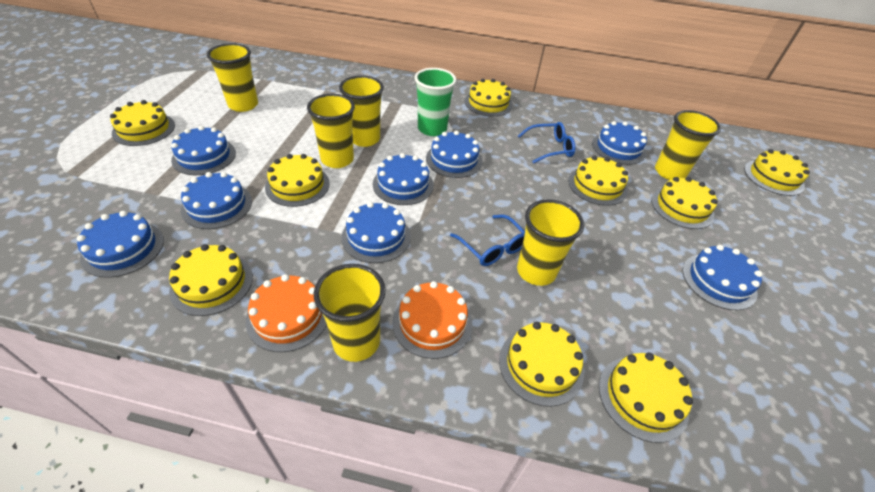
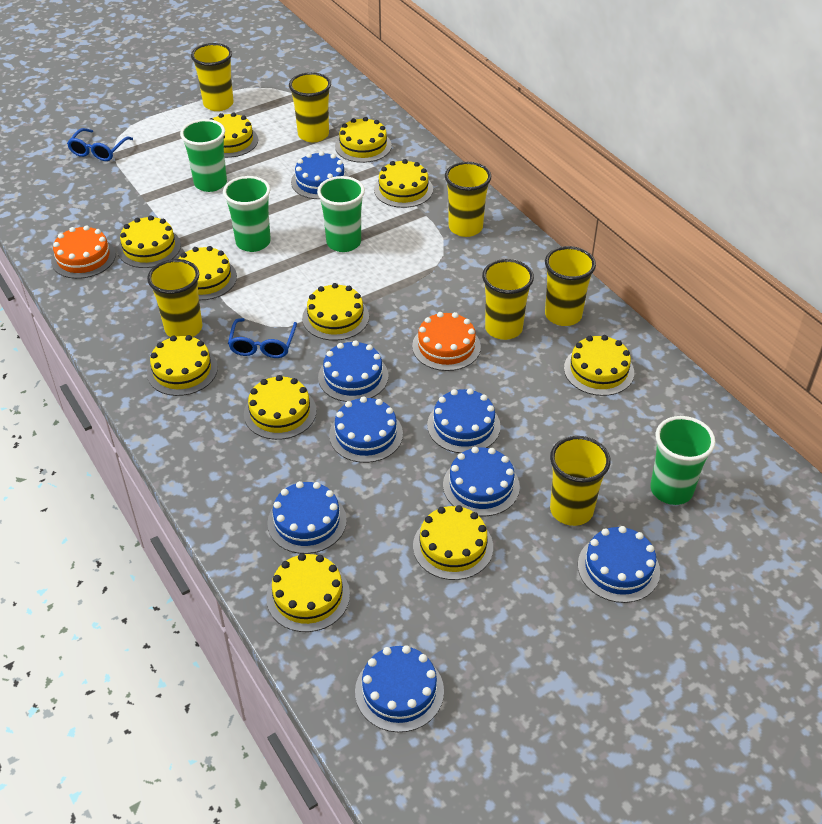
green cup: 1 -> 4
yellow cake: 9 -> 11
yellow cup: 6 -> 7

